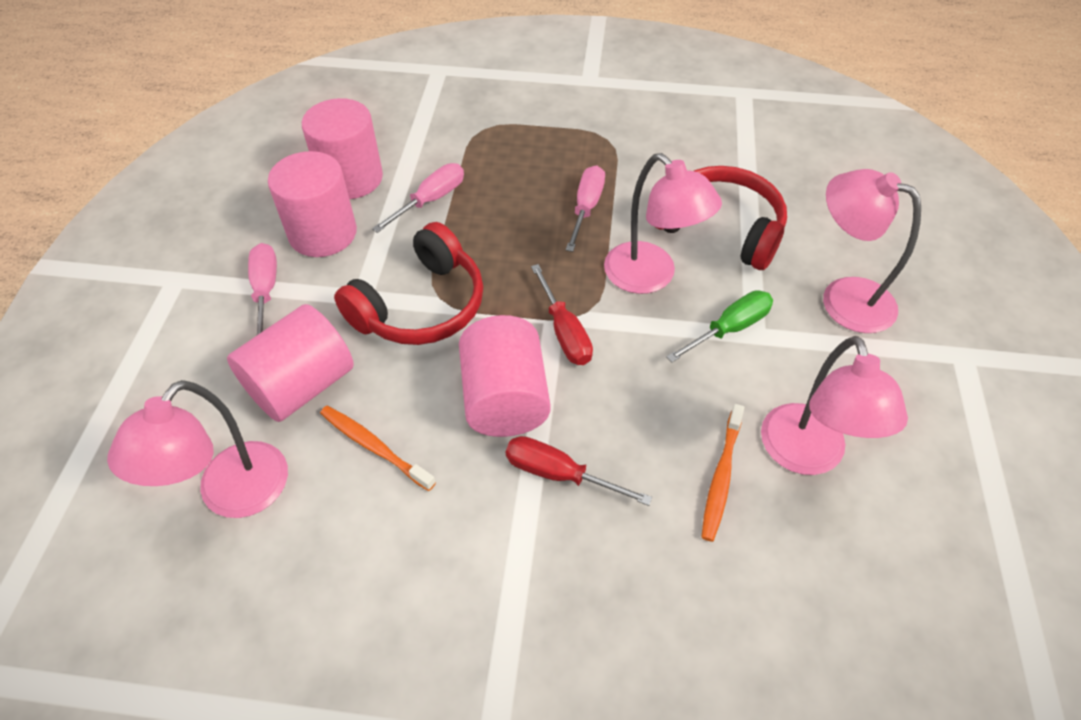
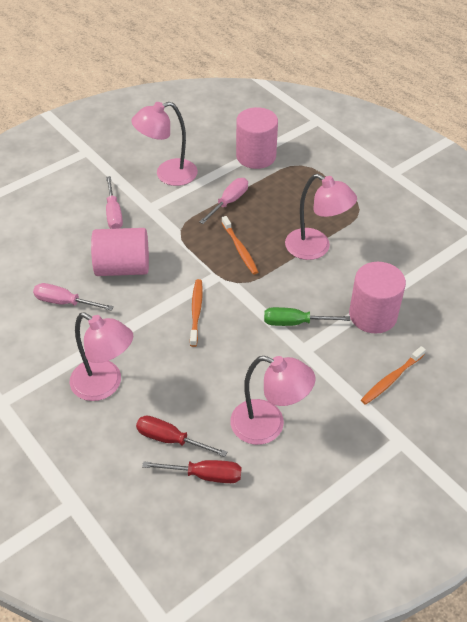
orange toothbrush: 2 -> 3
pink cylinder: 4 -> 3
red headphones: 2 -> 0

